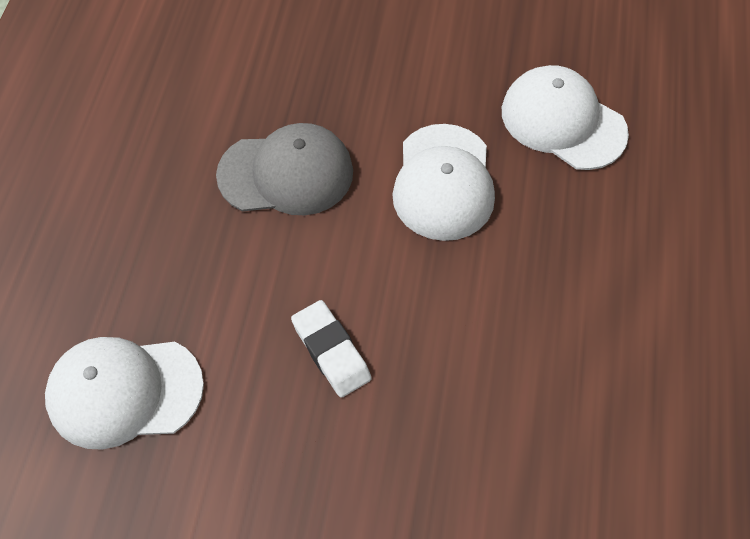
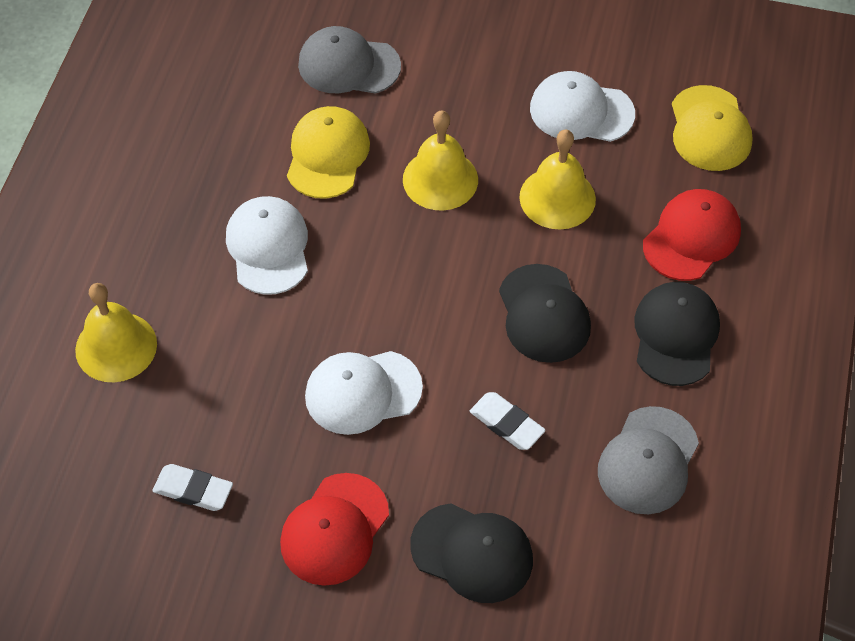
black cap: 0 -> 3
grey cap: 1 -> 2
red cap: 0 -> 2
white eraser: 1 -> 2
yellow bell: 0 -> 3
yellow cap: 0 -> 2

